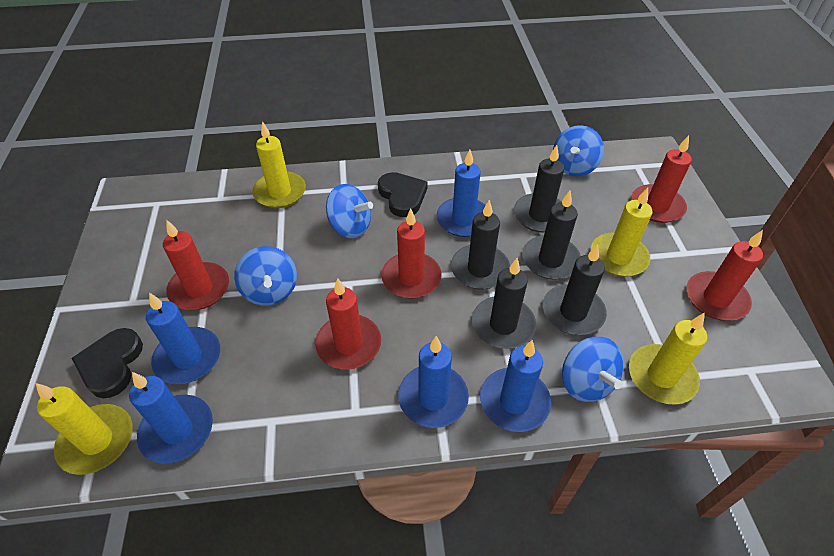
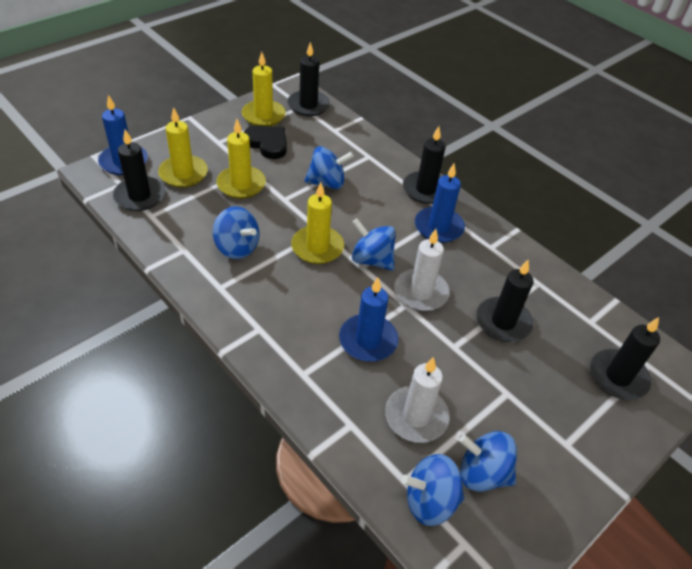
black heart: 2 -> 1
blue candle: 5 -> 3
blue spinning top: 4 -> 5
red candle: 5 -> 0
white candle: 0 -> 2

